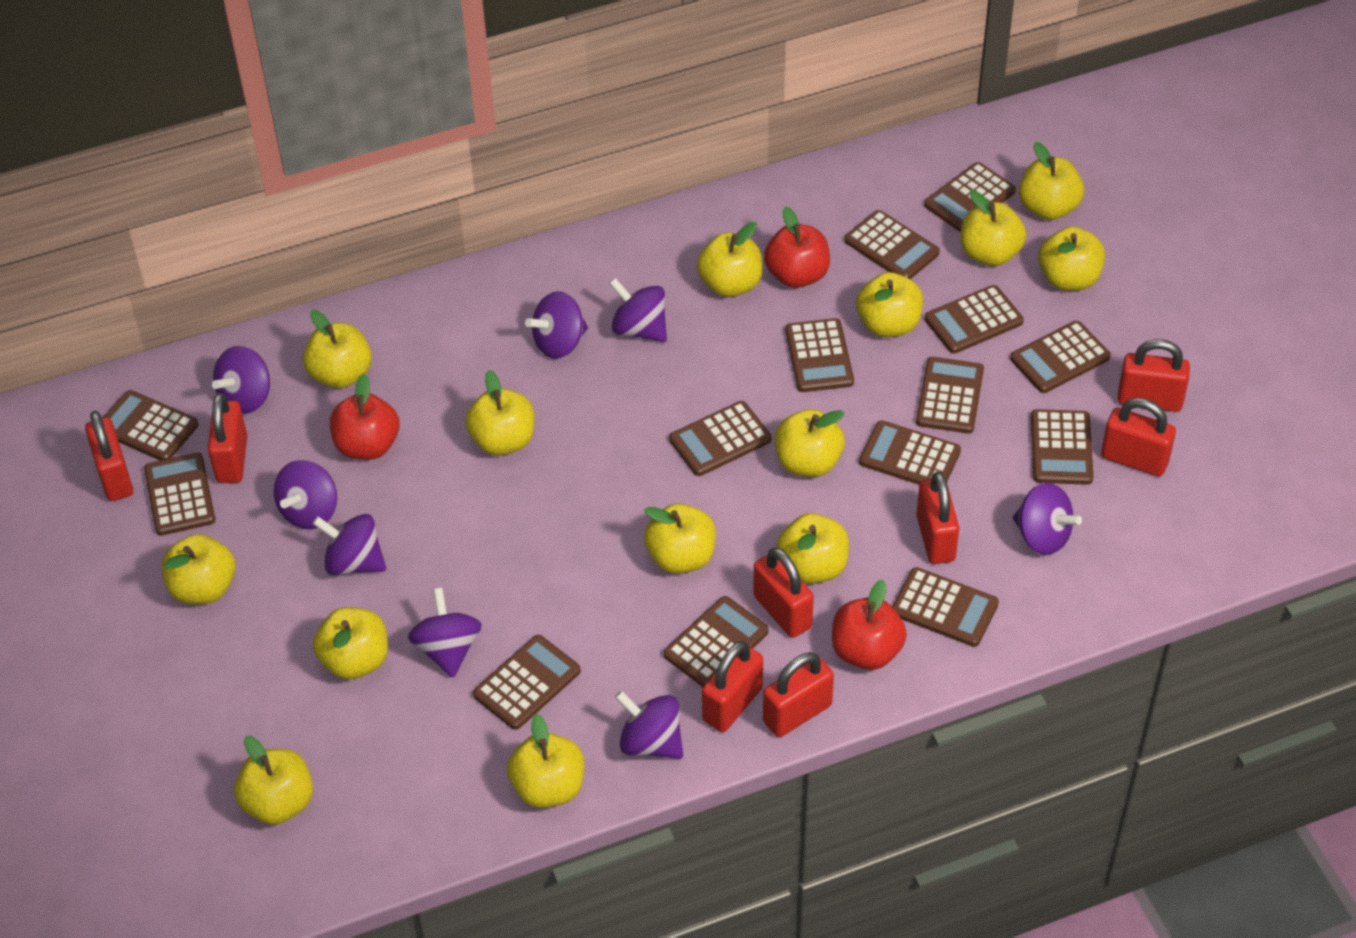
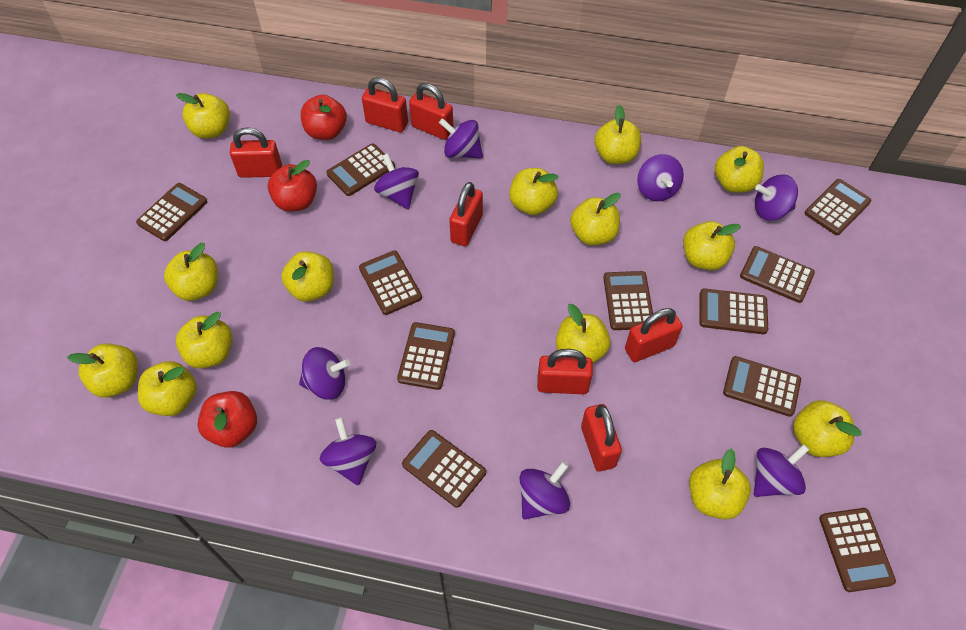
brown calculator: 14 -> 11
red padlock: 8 -> 7

